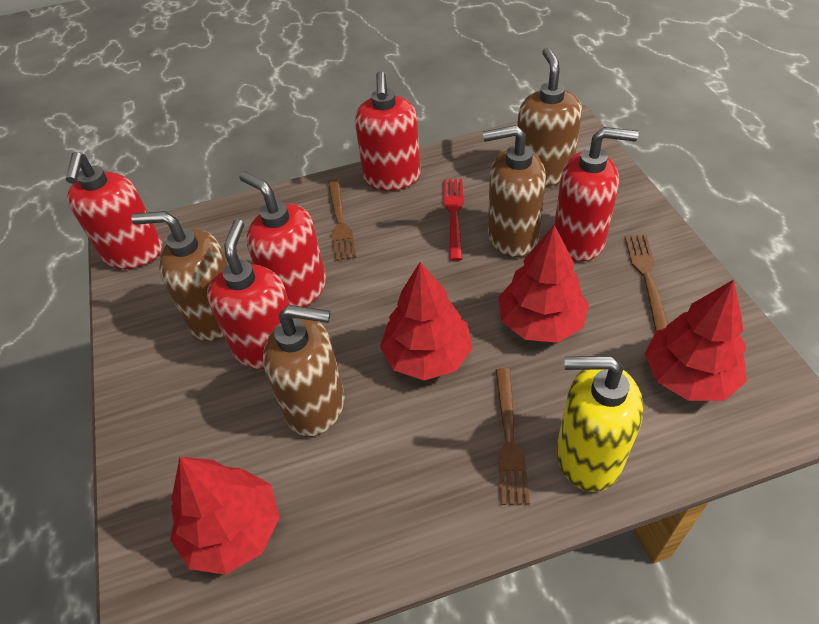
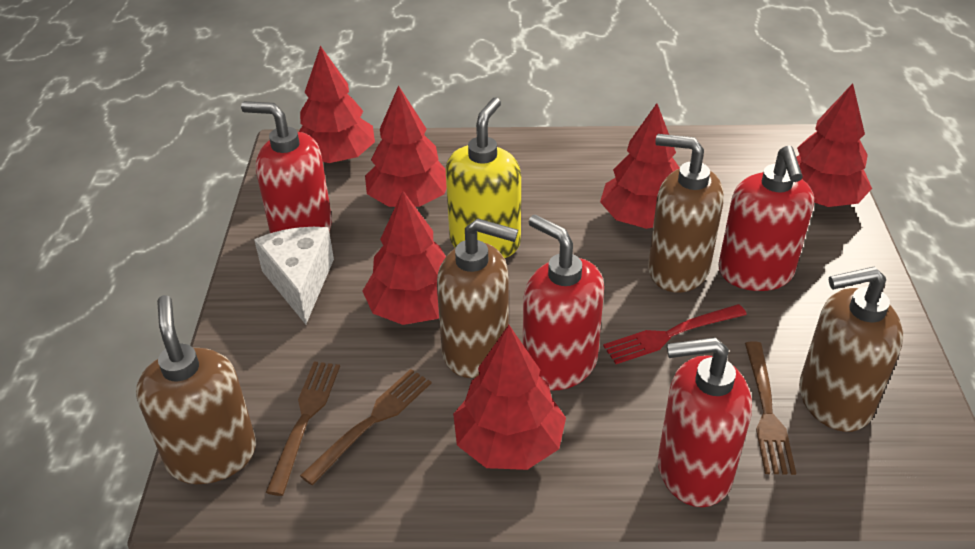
red soap dispenser: 5 -> 4
red tree: 4 -> 6
white cheese: 0 -> 1

